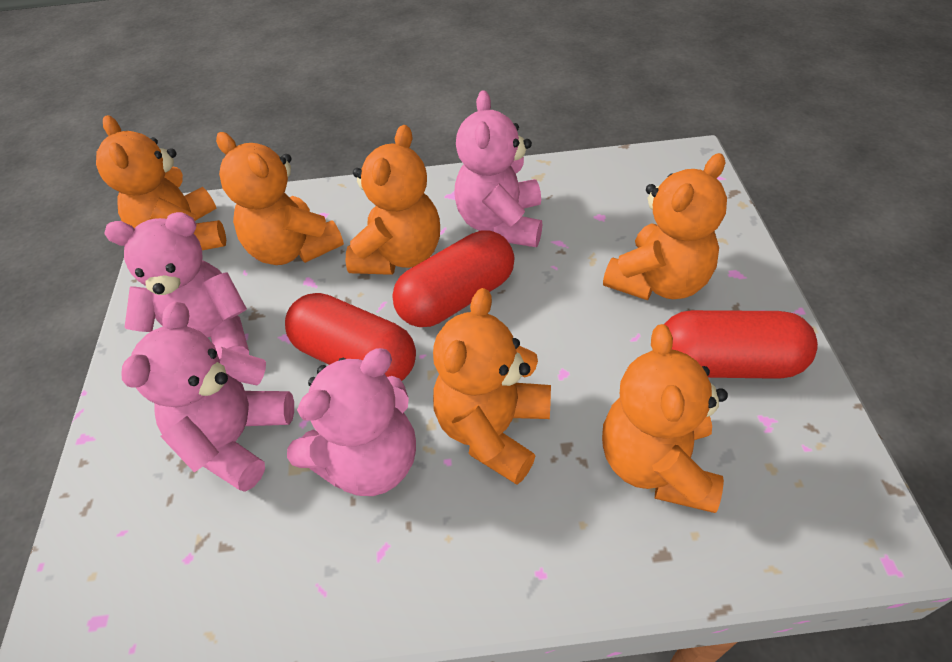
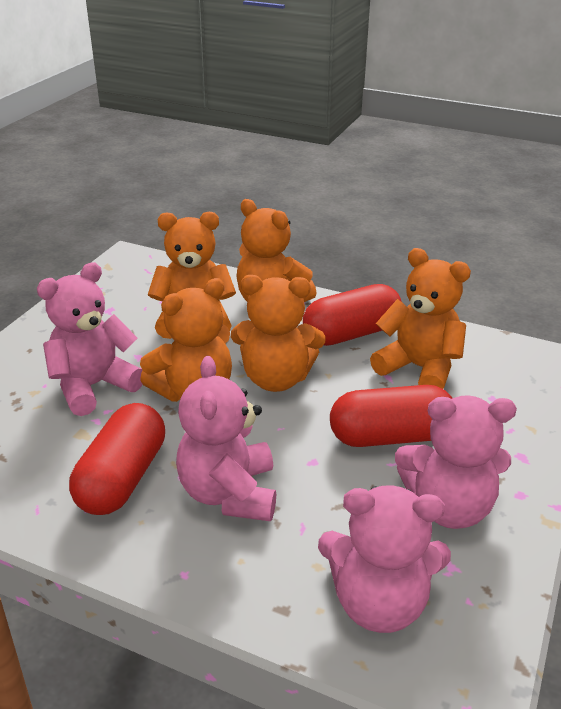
orange teddy bear: 6 -> 5

